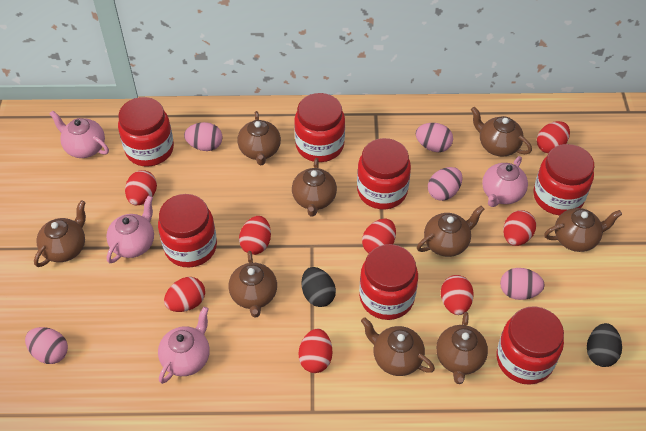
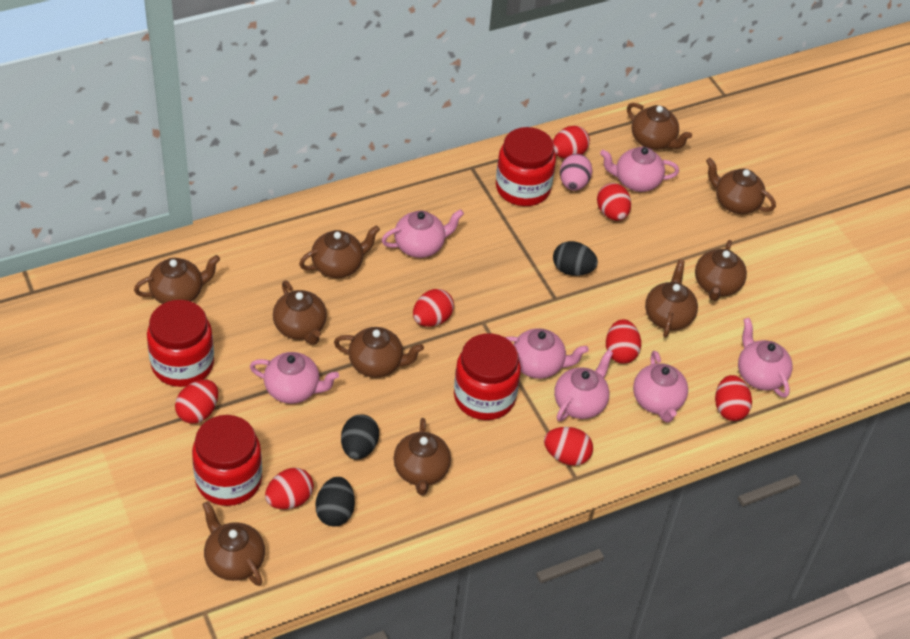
black egg: 2 -> 3
brown teapot: 9 -> 10
pink egg: 5 -> 1
pink teapot: 4 -> 7
red jar: 7 -> 4

